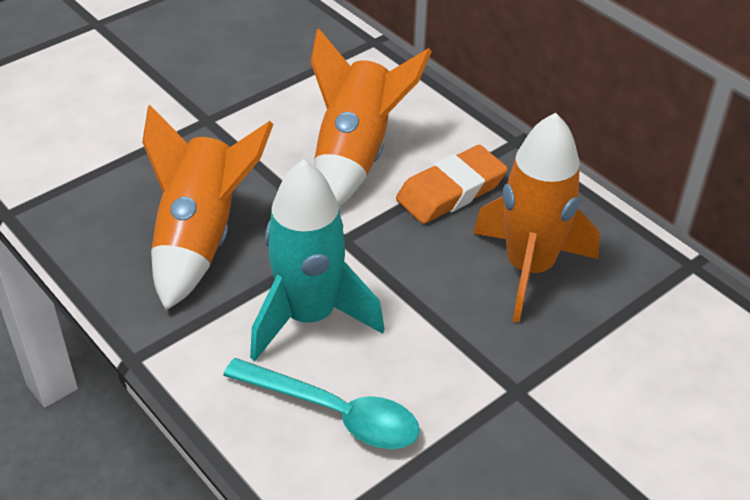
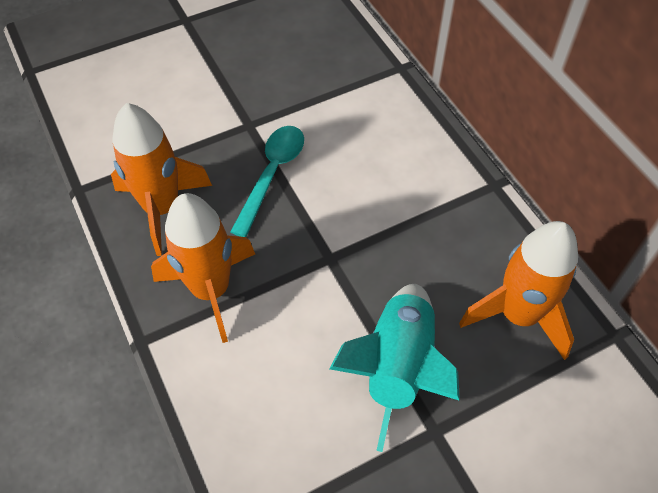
orange eraser: 1 -> 0

